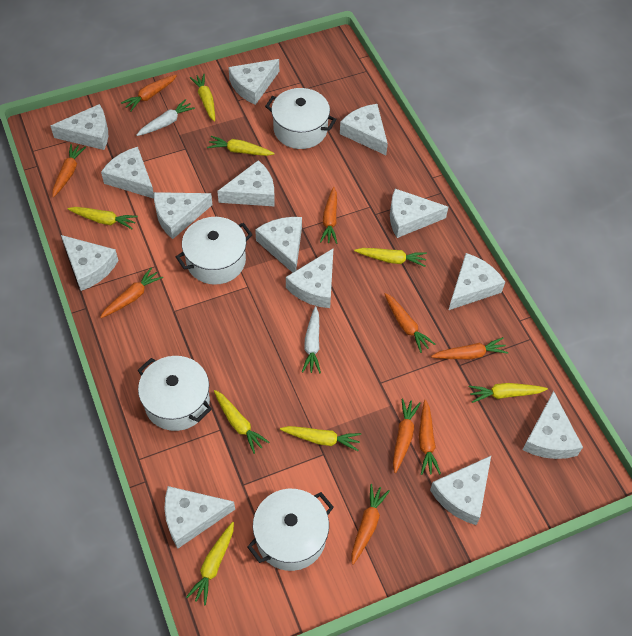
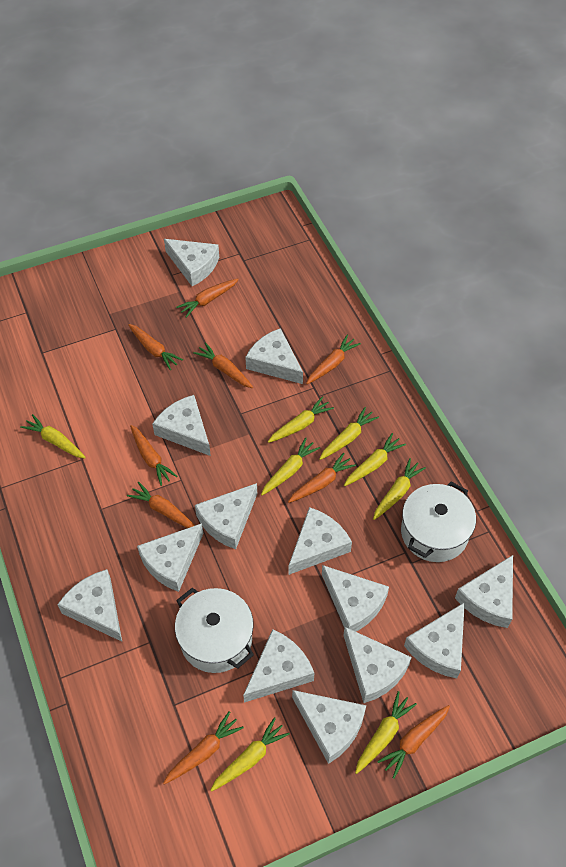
white carrot: 2 -> 0
white cheese: 14 -> 13
white pot: 4 -> 2

